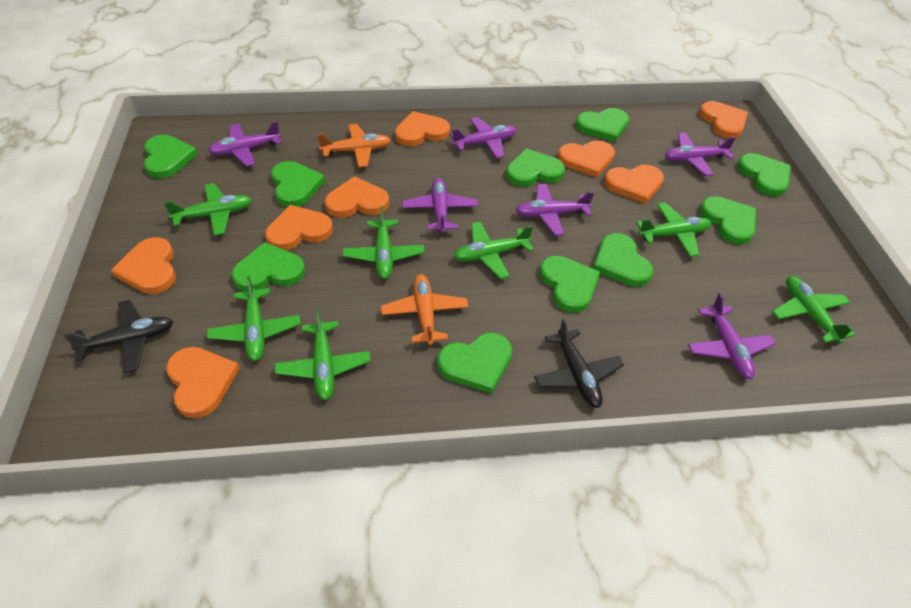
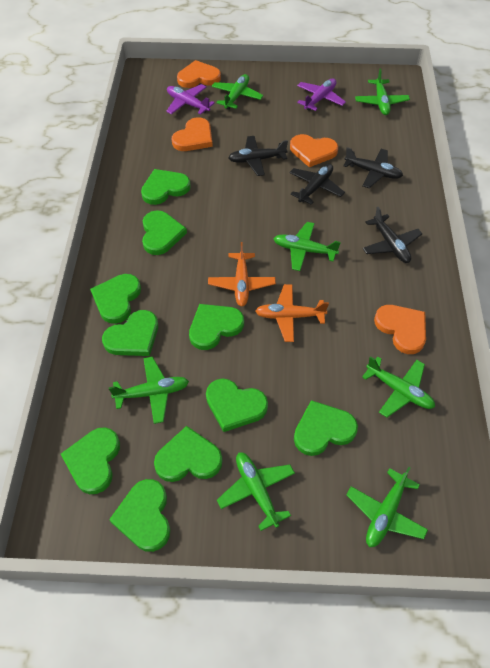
black plane: 2 -> 4
orange heart: 8 -> 4
purple plane: 6 -> 2

